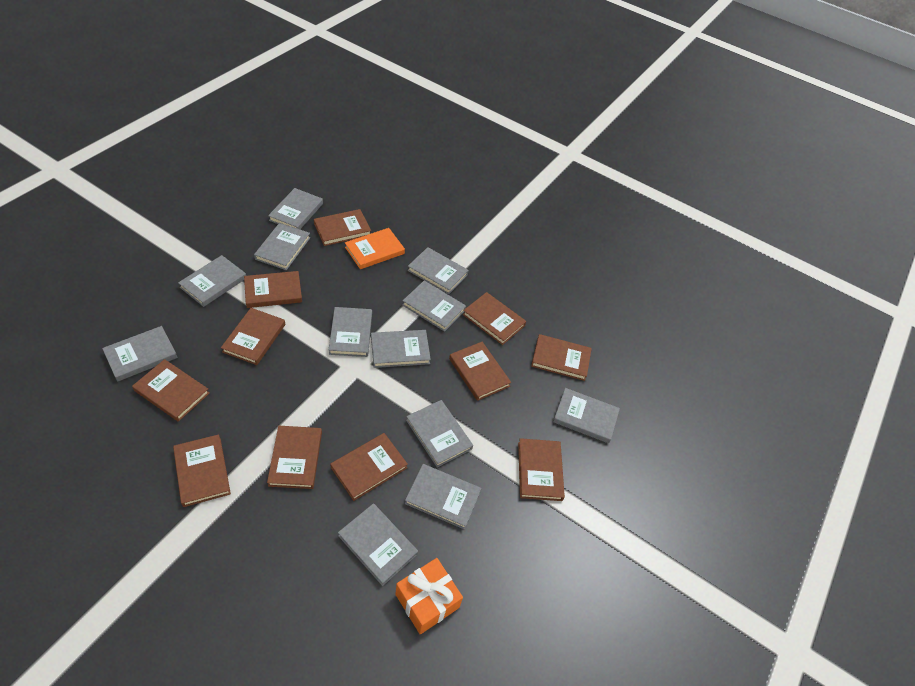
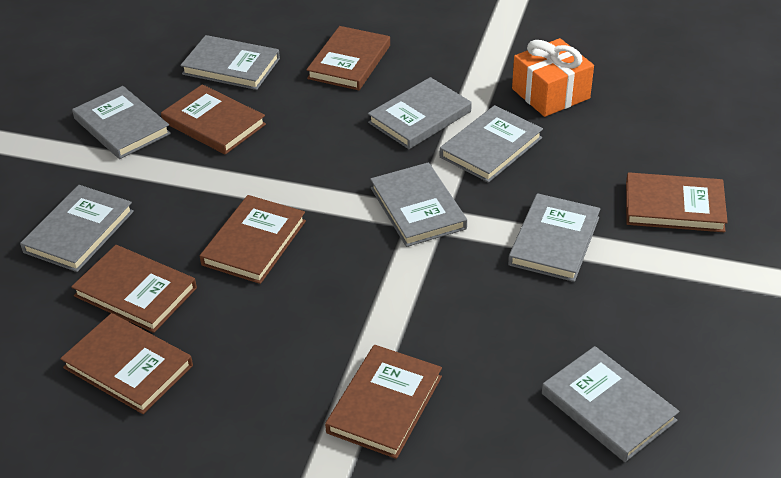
brown book: 11 -> 7
grey book: 12 -> 8
orange book: 1 -> 0

